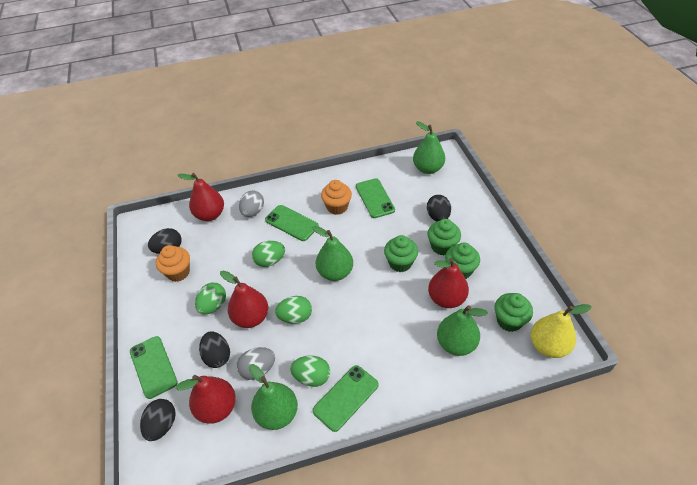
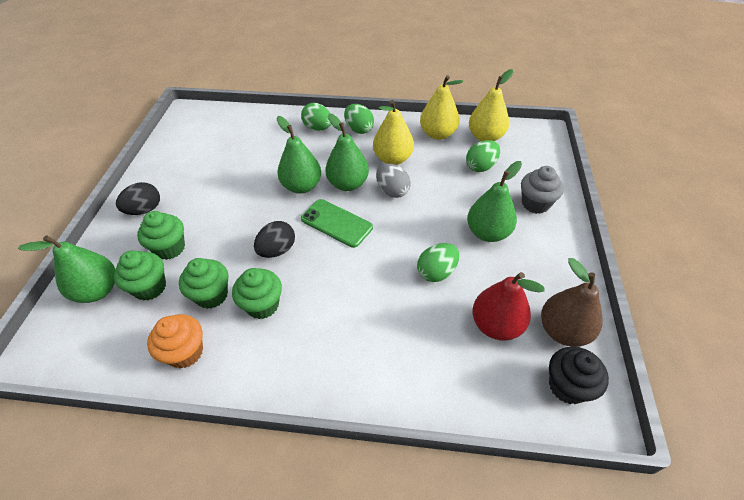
black cupcake: 0 -> 1
black egg: 4 -> 2
brown pear: 0 -> 1
green phone: 4 -> 1
grey cupcake: 0 -> 1
grey egg: 2 -> 1
orange cupcake: 2 -> 1
red pear: 4 -> 1
yellow pear: 1 -> 3

